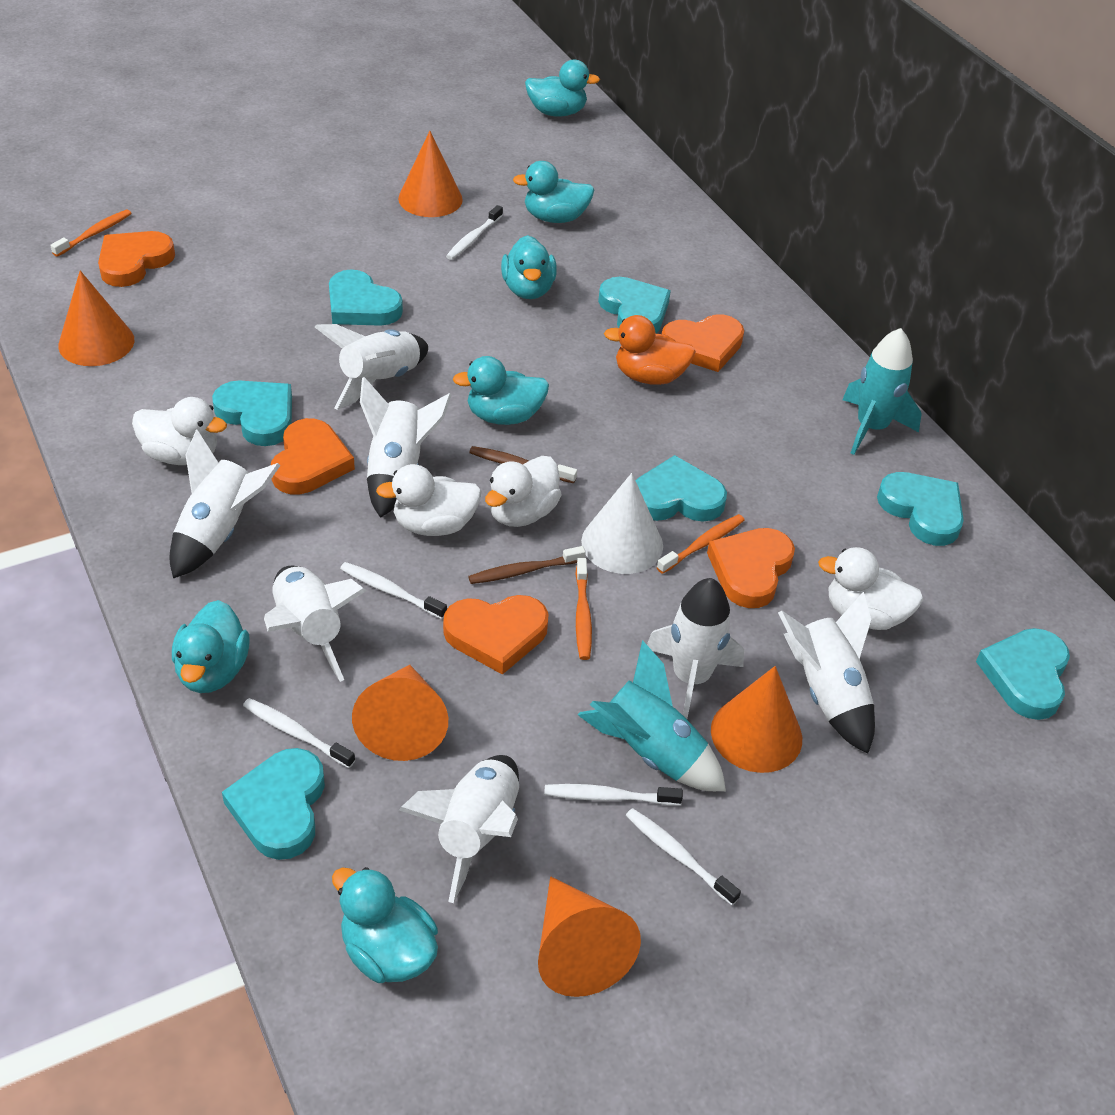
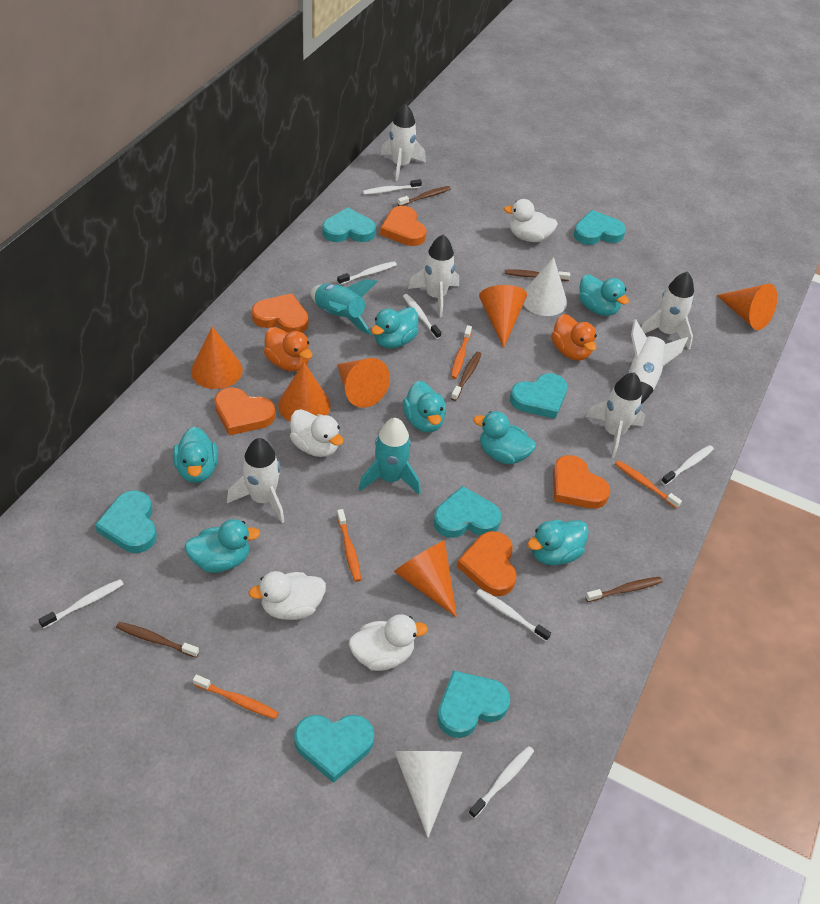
brown toothbrush: 2 -> 5
orange cone: 5 -> 6
orange duck: 1 -> 2
orange toothbrush: 3 -> 4
turquoise duck: 6 -> 7
white cone: 1 -> 2
white rocket: 7 -> 6
white toothbrush: 5 -> 7

